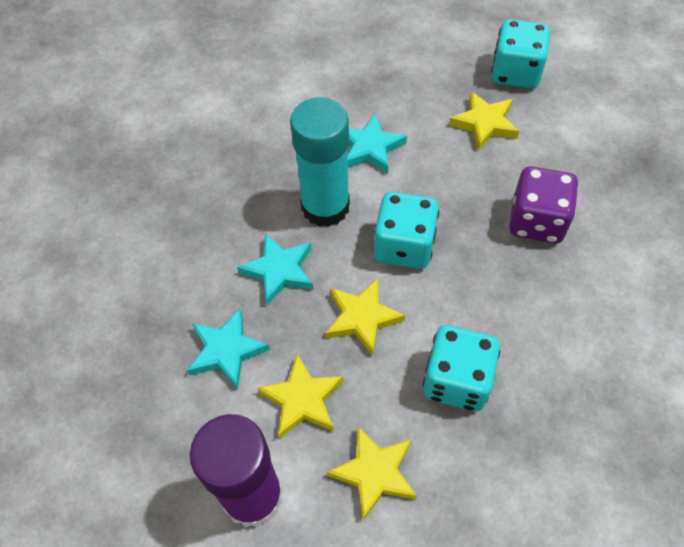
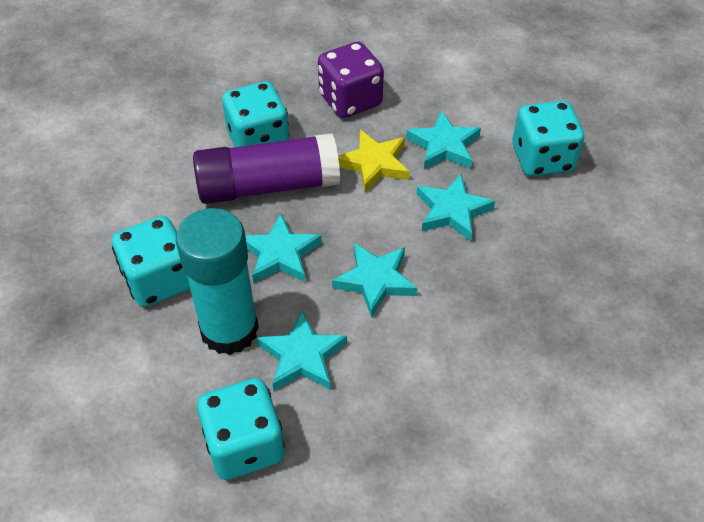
turquoise dice: 3 -> 4
turquoise star: 3 -> 5
yellow star: 4 -> 1

